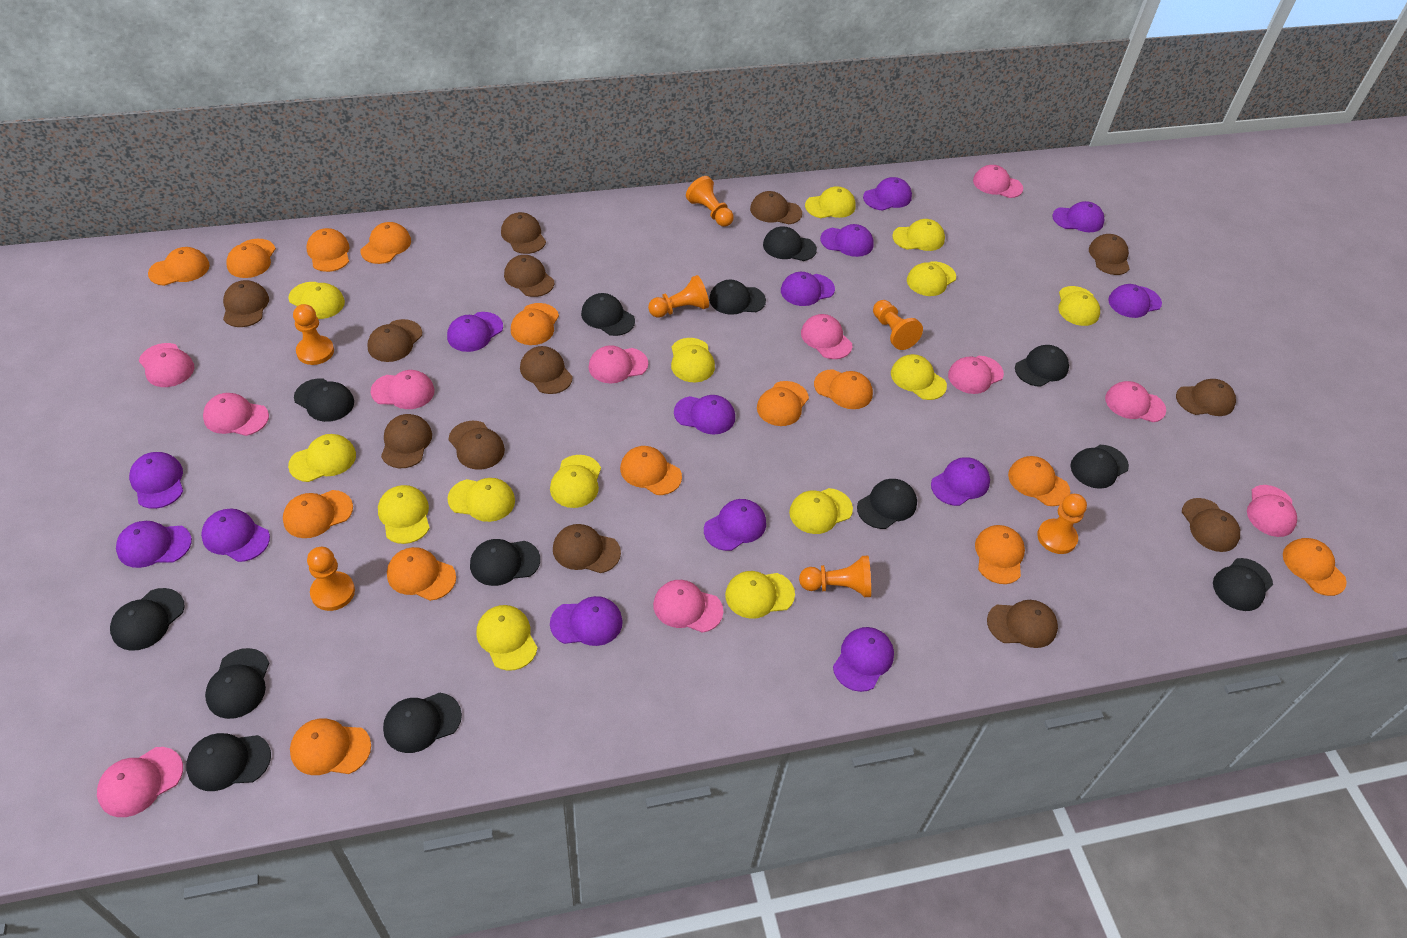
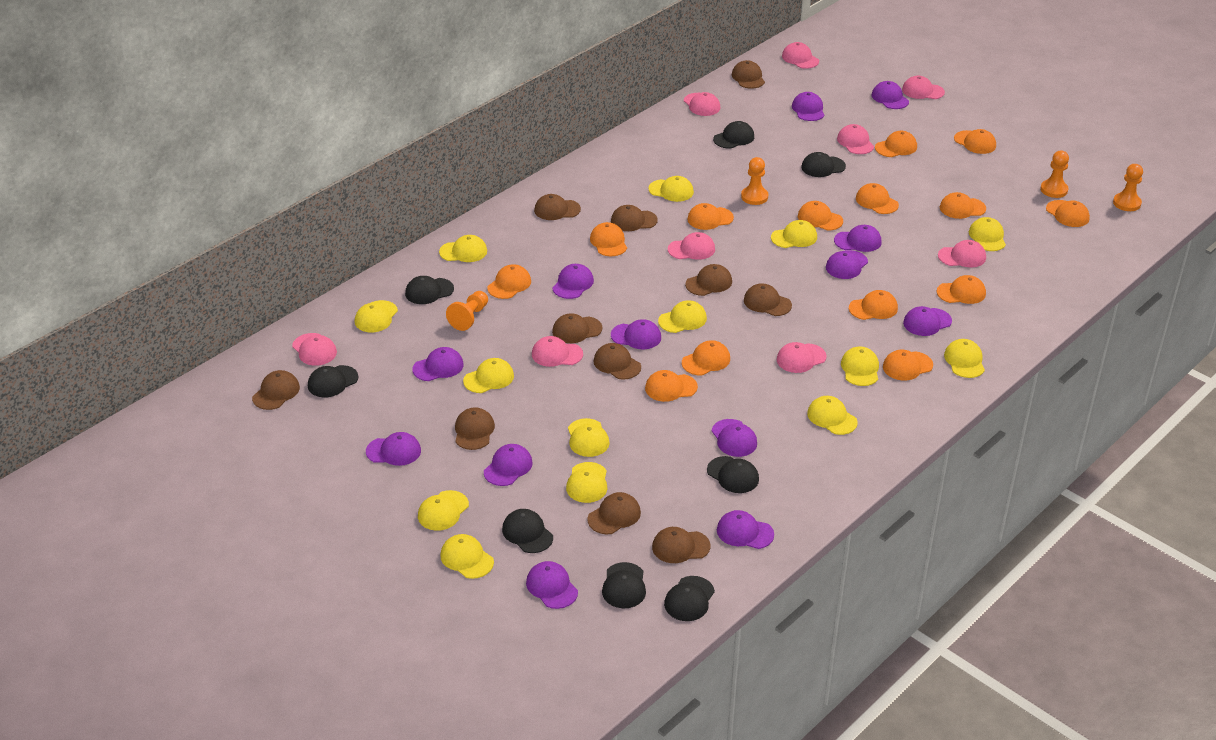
black cap: 13 -> 8
brown cap: 13 -> 11
orange pawn: 7 -> 4
pink cap: 11 -> 9
purple cap: 14 -> 13

